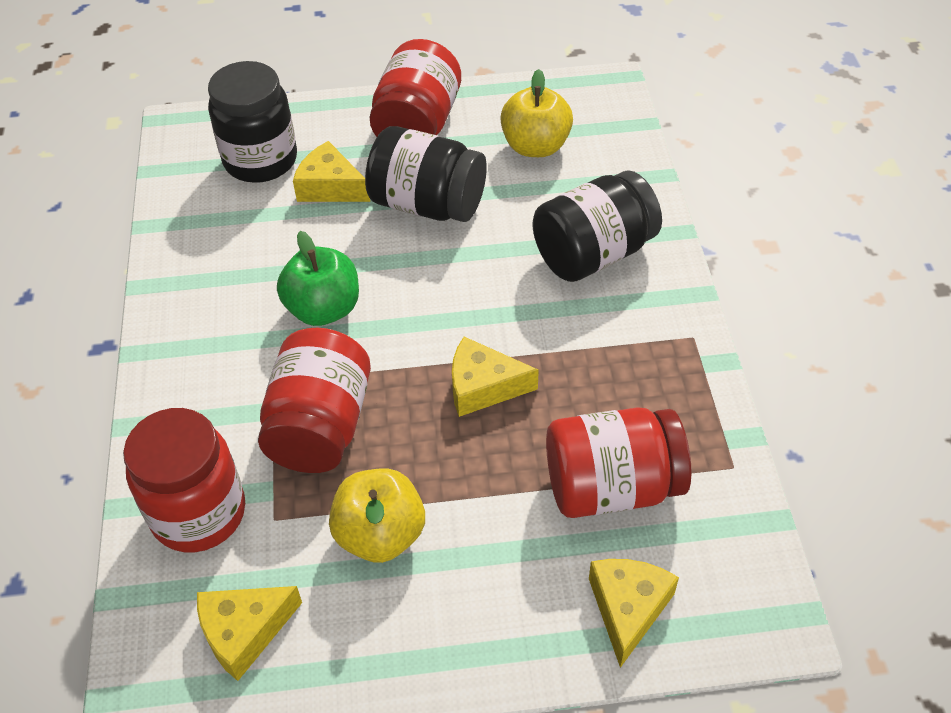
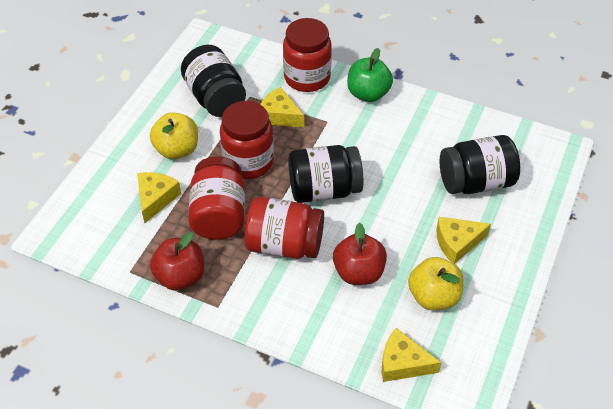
red apple: 0 -> 2

